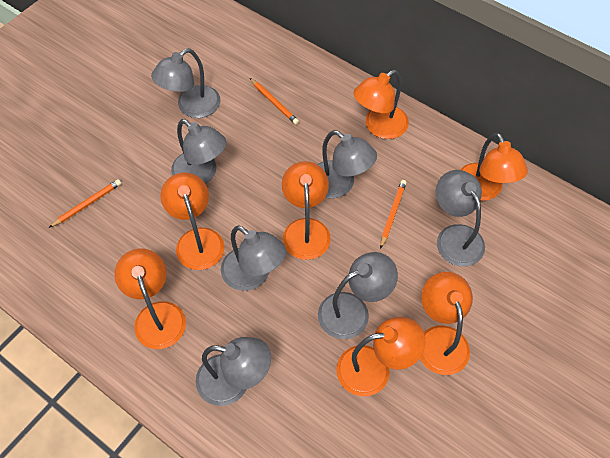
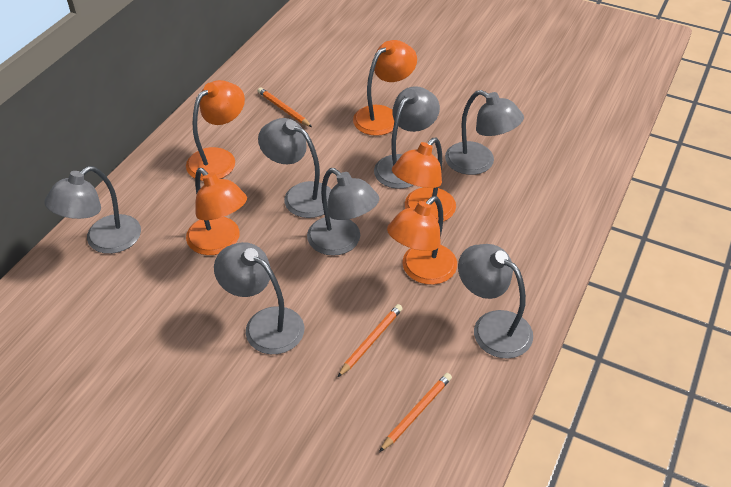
orange lamp: 7 -> 5

